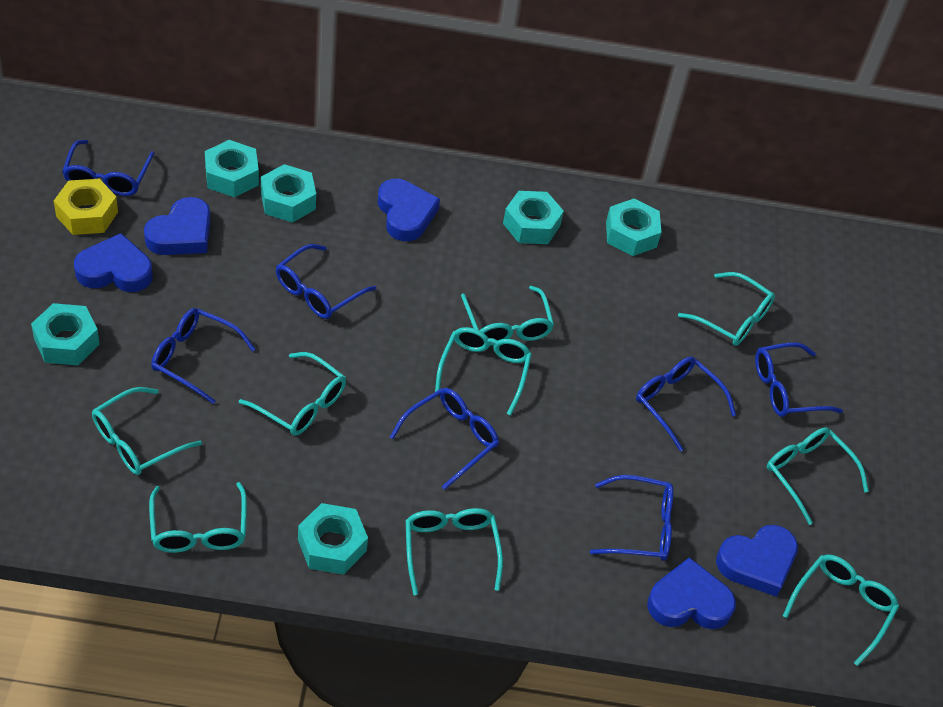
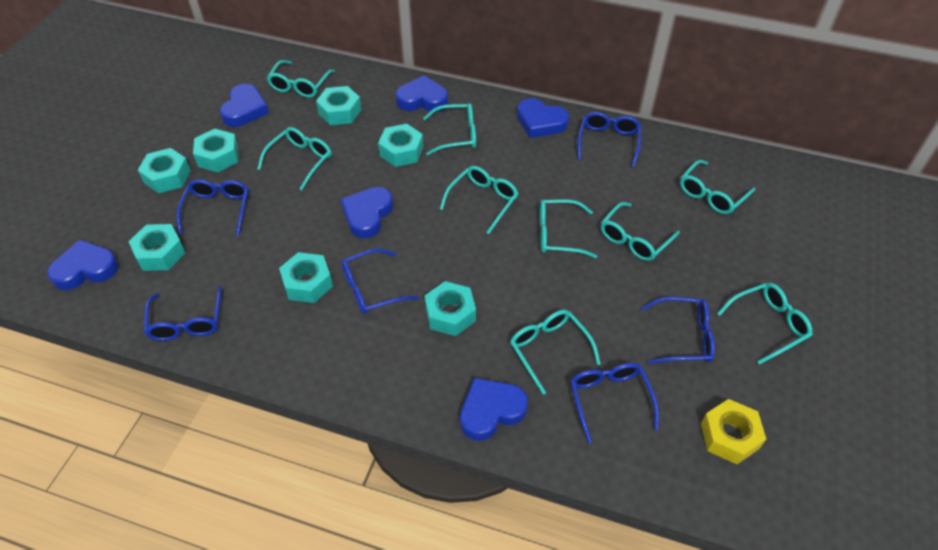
blue glasses: 7 -> 6
blue heart: 5 -> 6
turquoise nut: 6 -> 7

